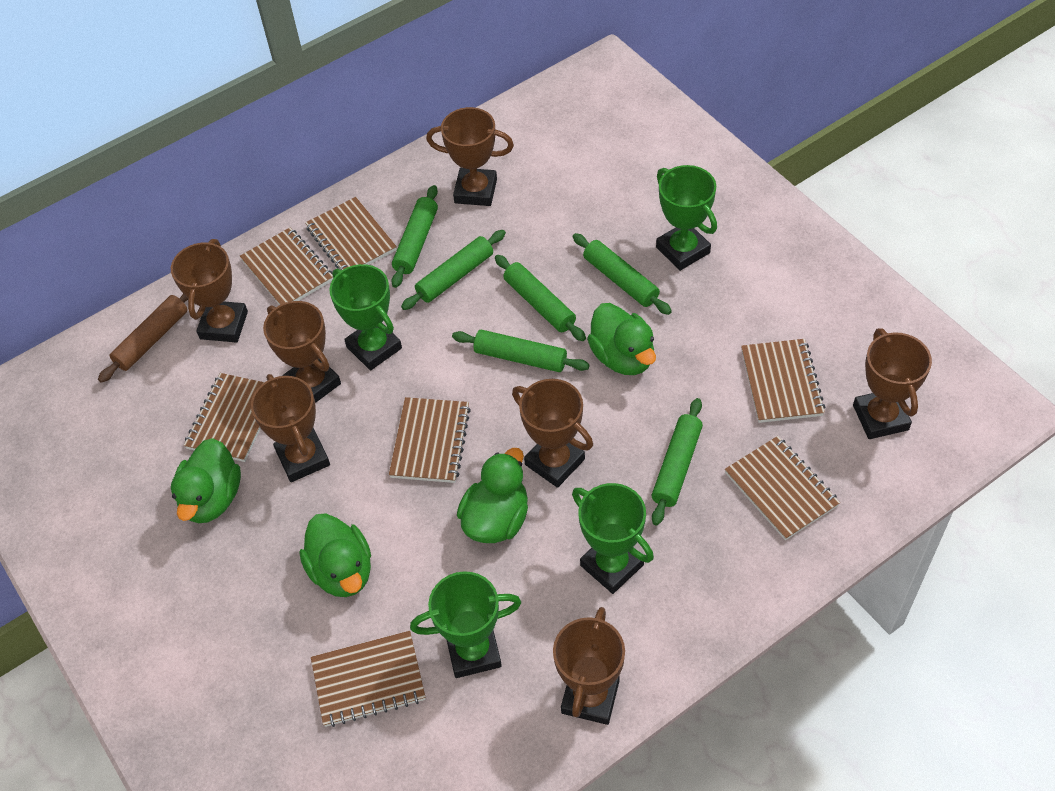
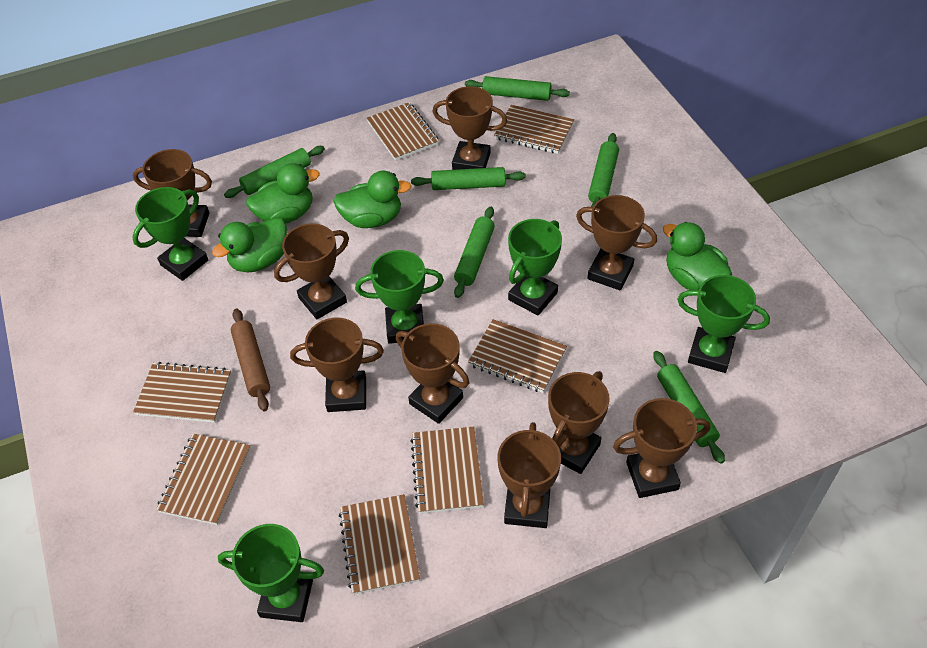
brown trophy: 7 -> 9
green trophy: 4 -> 5

